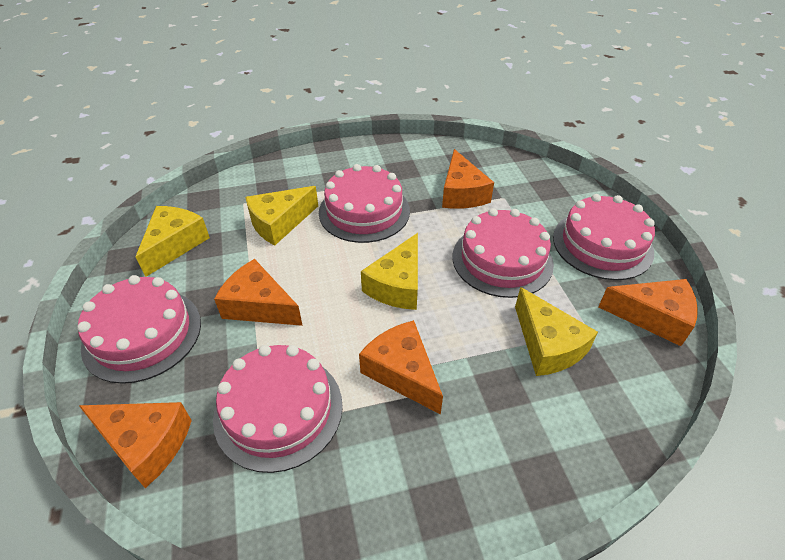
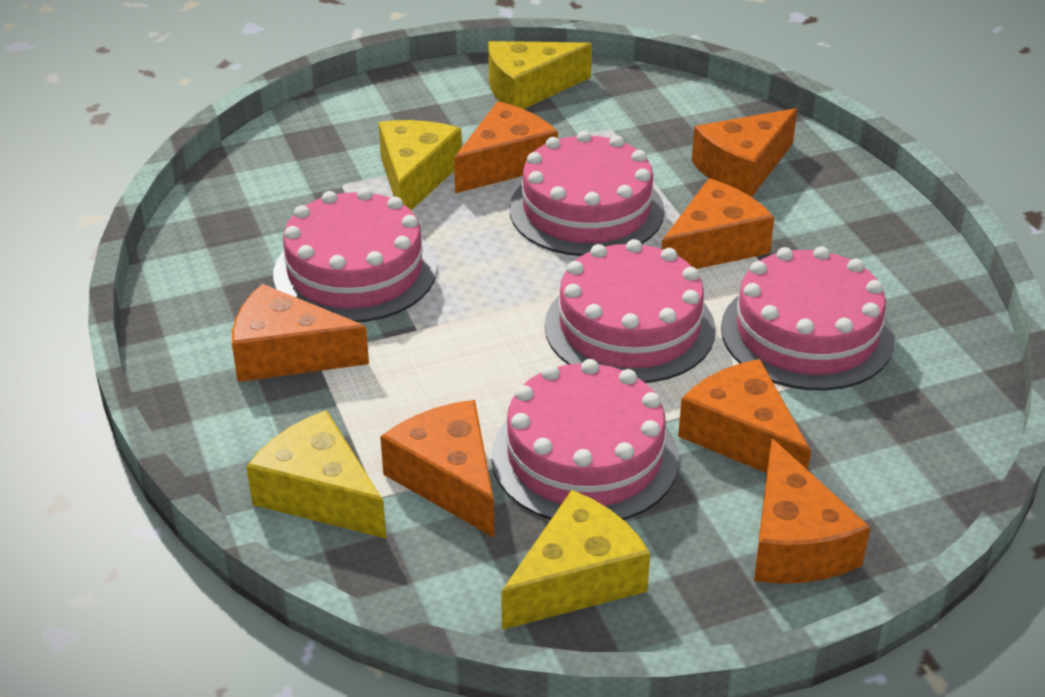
orange cheese: 5 -> 7

